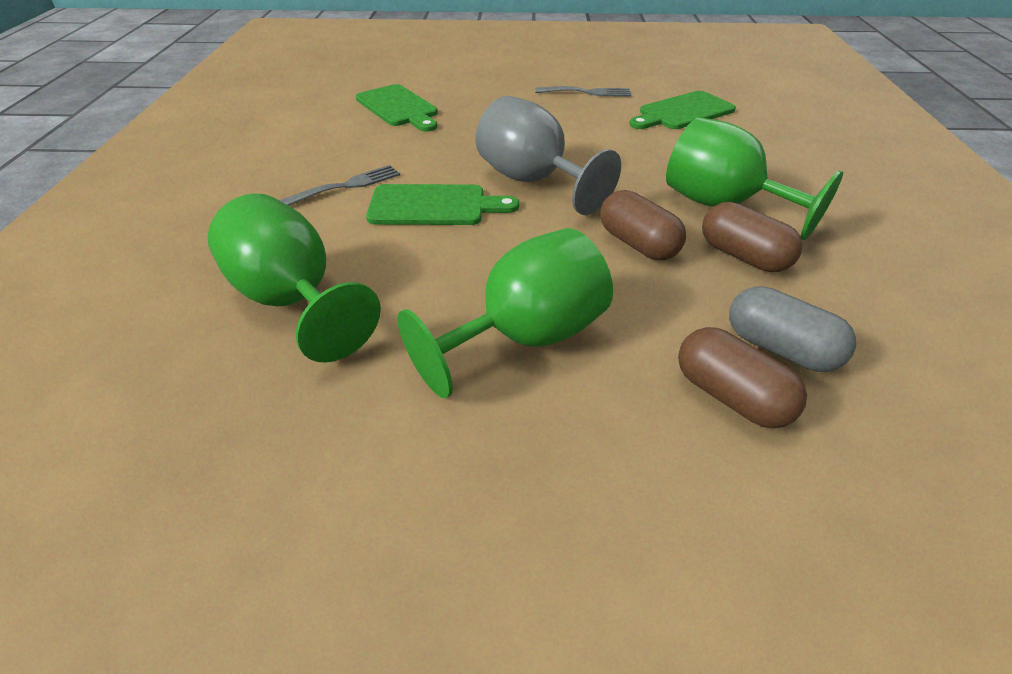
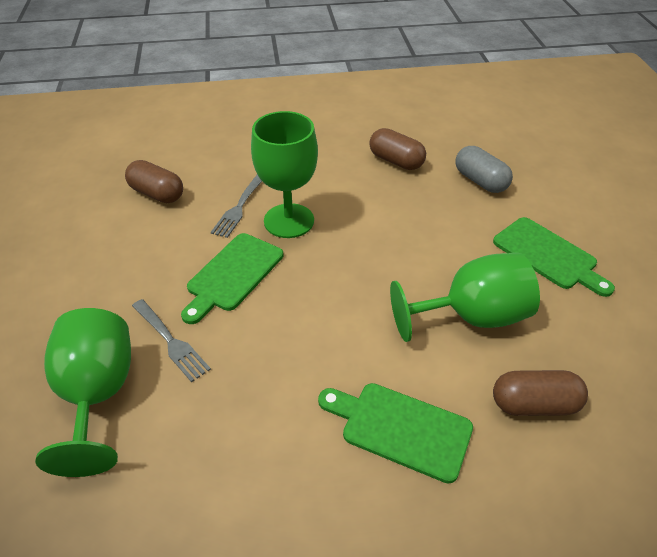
grey goblet: 1 -> 0

